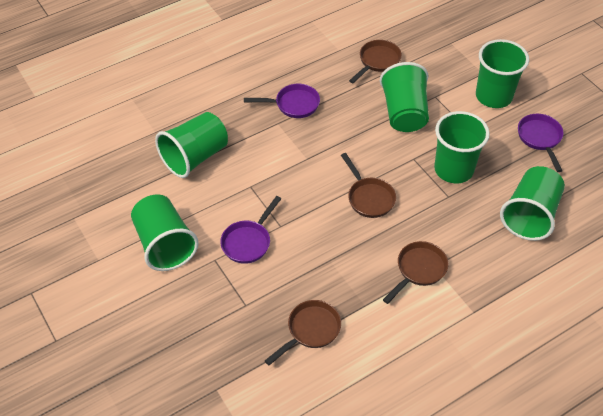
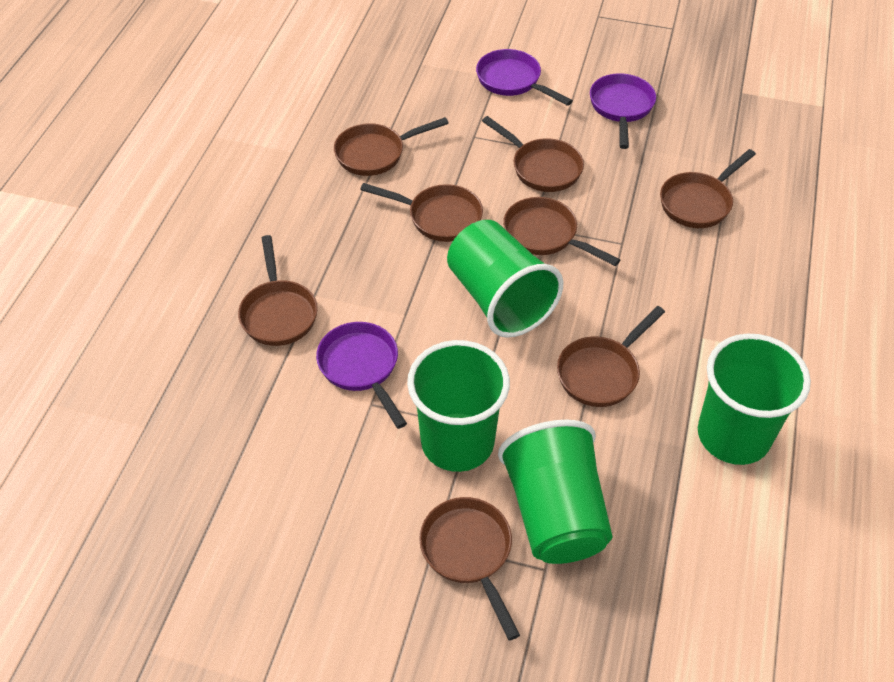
brown pan: 4 -> 8
green cup: 6 -> 4

